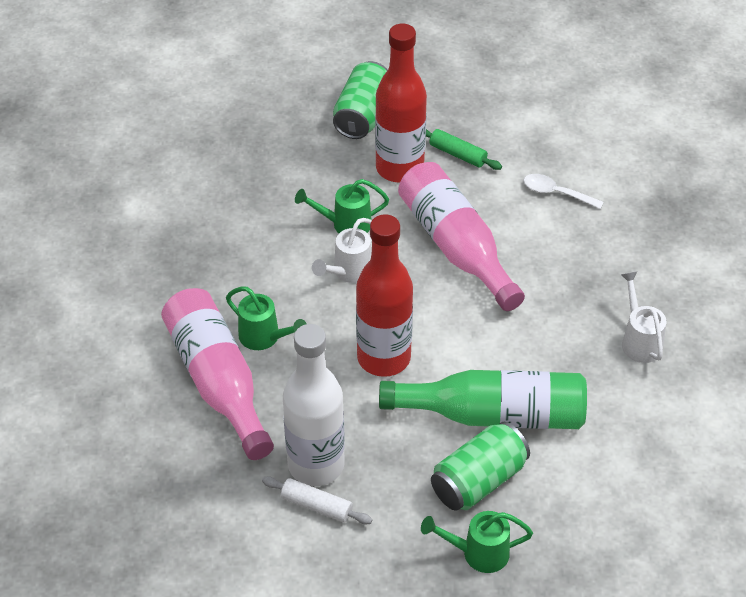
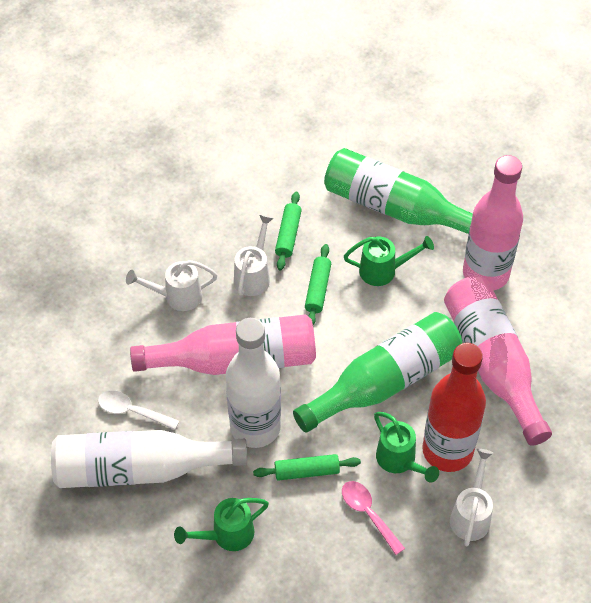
green bottle: 1 -> 2
green can: 2 -> 0
green rolling pin: 1 -> 3
pink bottle: 2 -> 3
pink spoon: 0 -> 1
red bottle: 2 -> 1
white bottle: 1 -> 2
white rolling pin: 1 -> 0
white watering can: 2 -> 3

